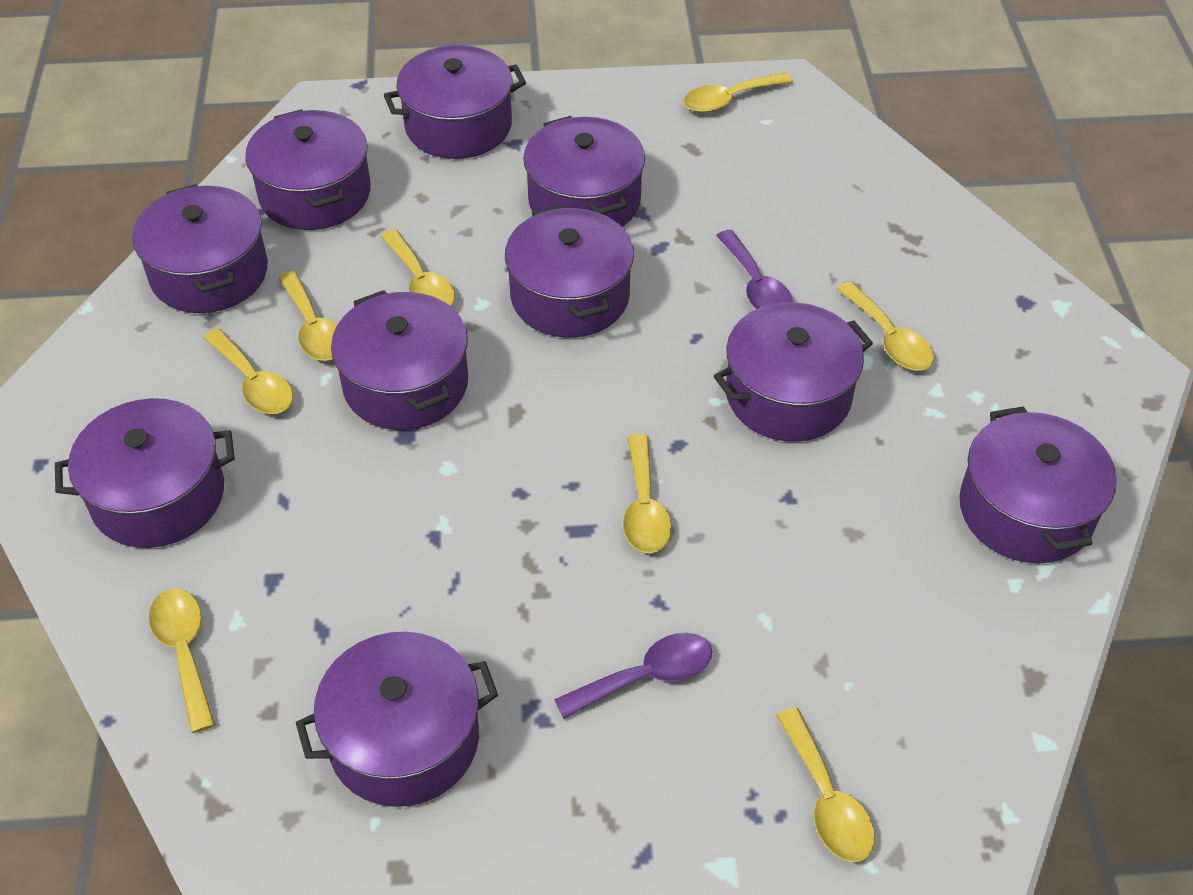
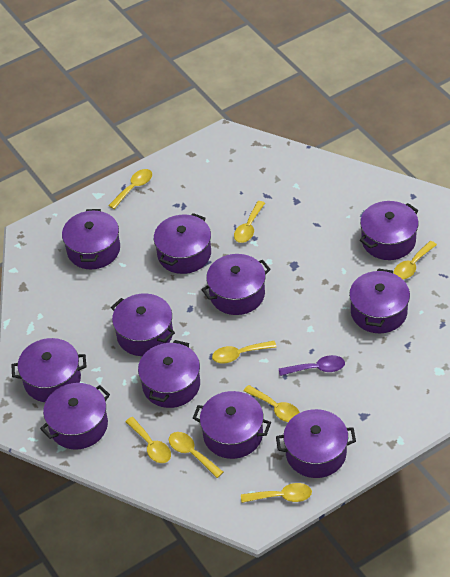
purple pot: 10 -> 11
purple spoon: 2 -> 1

